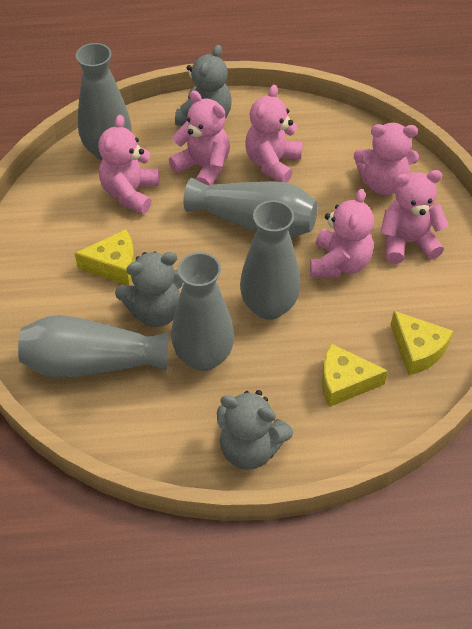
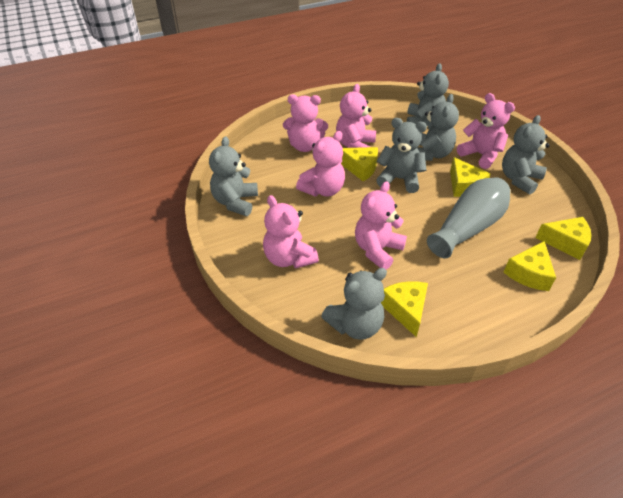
grey teddy bear: 3 -> 6
grey vase: 5 -> 1
yellow cheese: 3 -> 5

